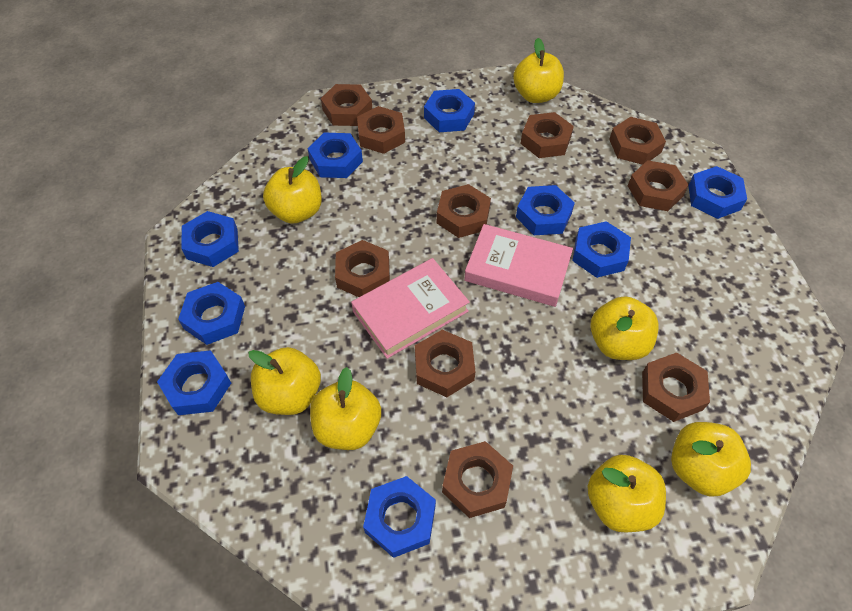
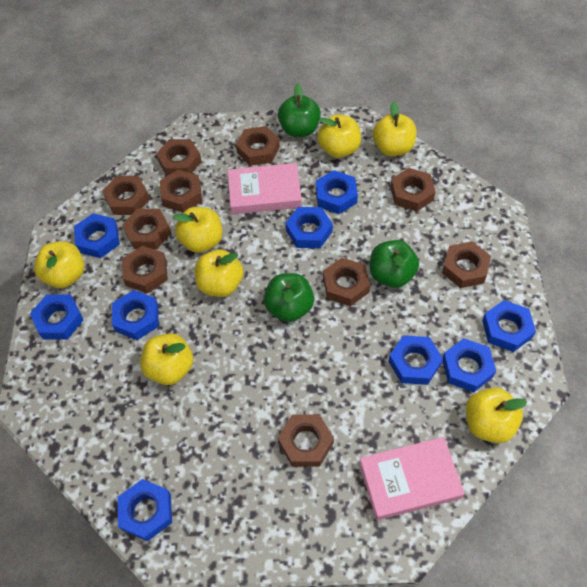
green apple: 0 -> 3

